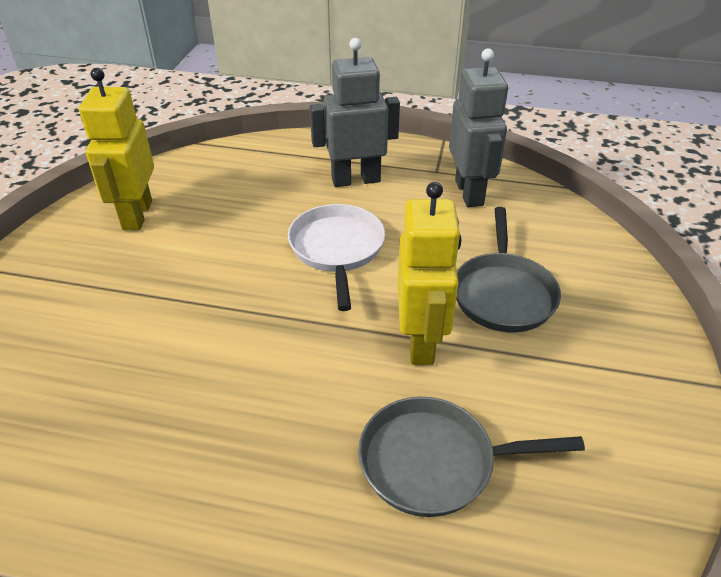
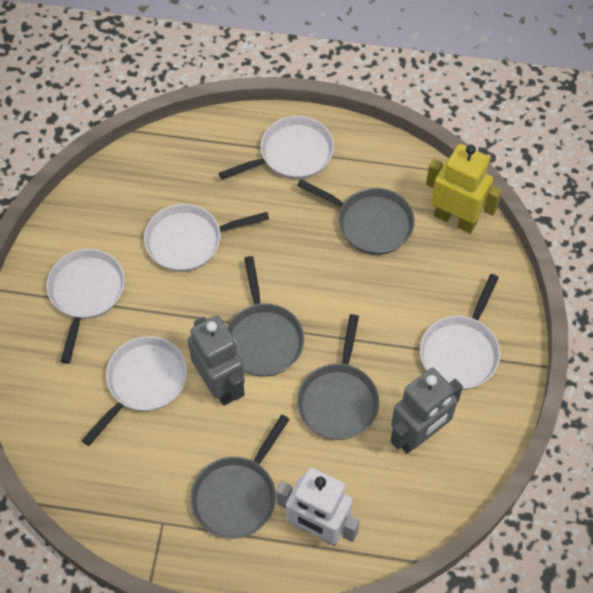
grey pan: 2 -> 4
white pan: 1 -> 5
white robot: 0 -> 1
yellow robot: 2 -> 1

